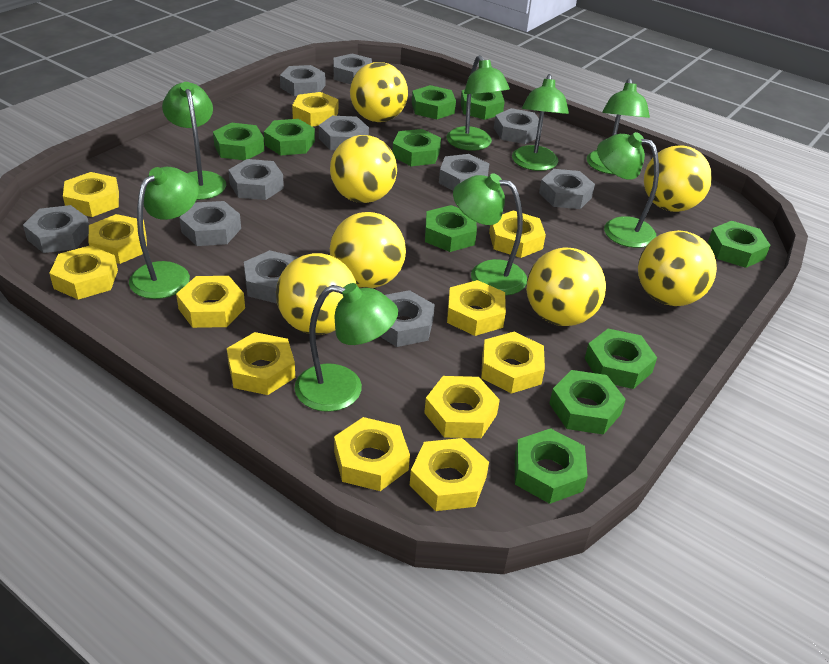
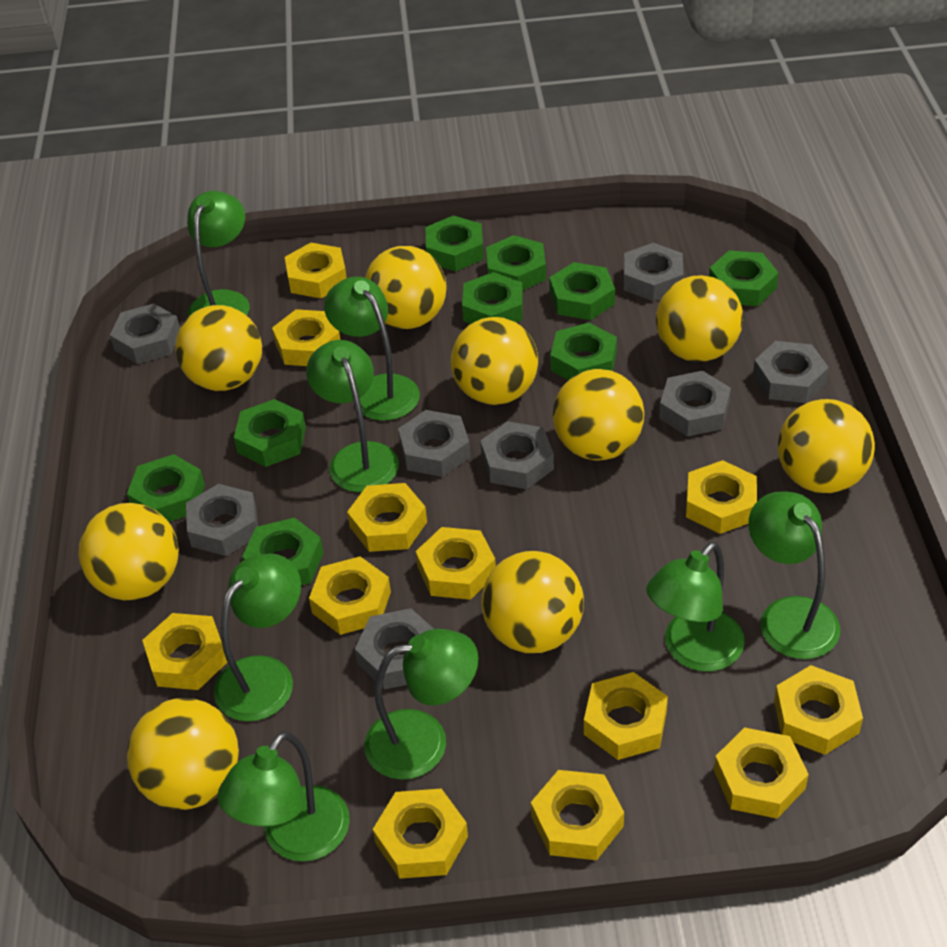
green nut: 10 -> 9
grey nut: 11 -> 8
yellow ball: 7 -> 9

